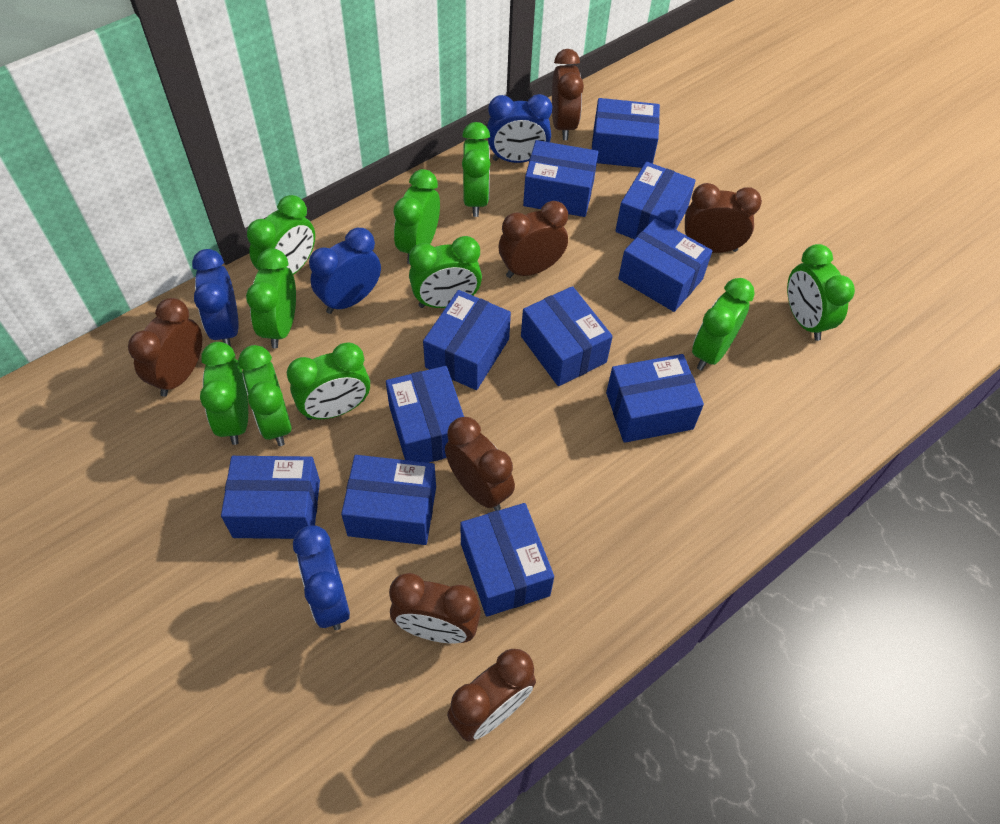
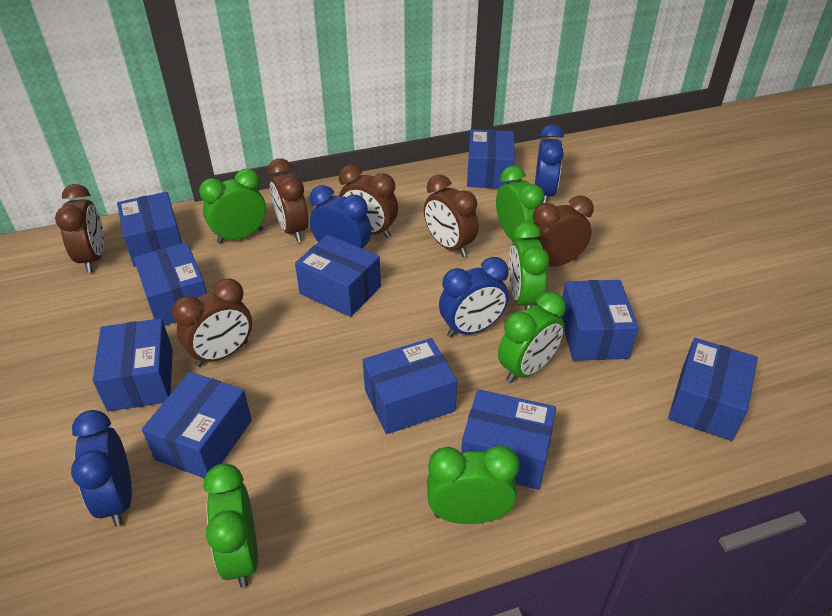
blue box: 11 -> 10
brown clock: 7 -> 6
green clock: 10 -> 6

